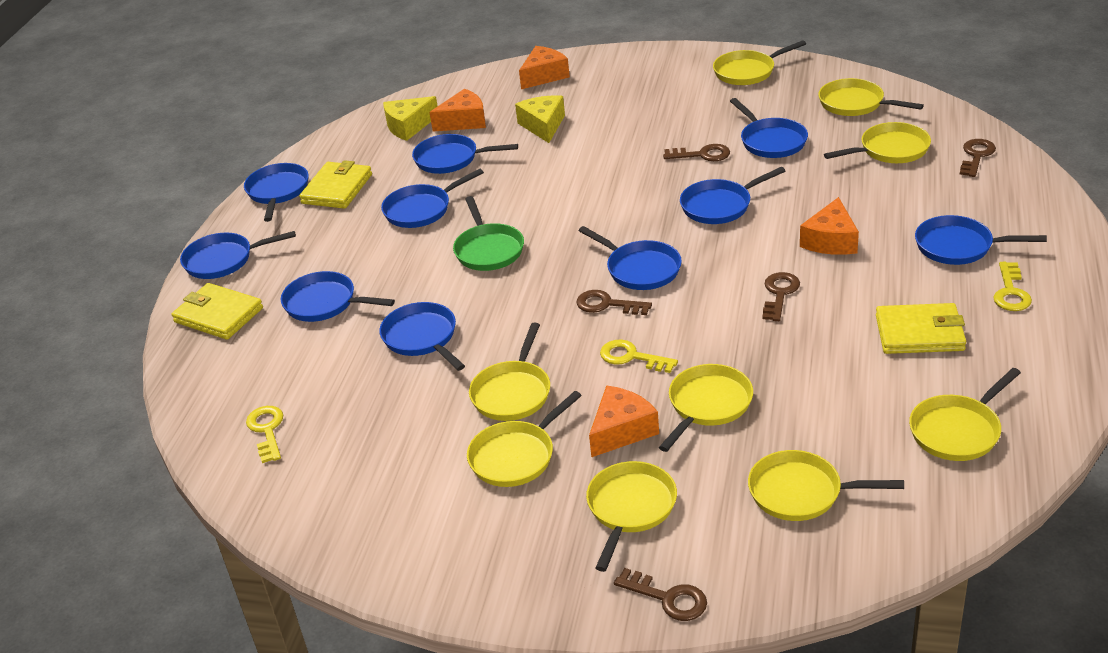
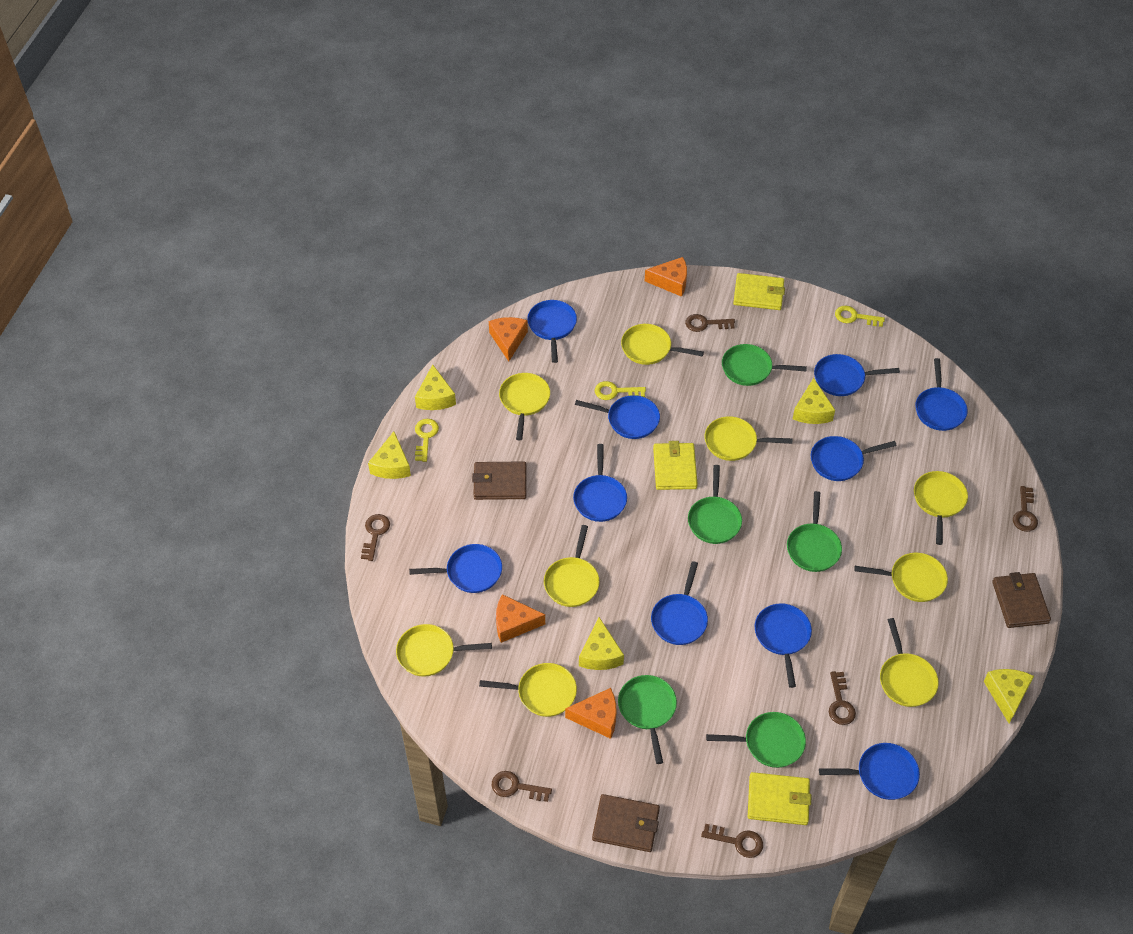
brown key: 5 -> 6
brown wallet: 0 -> 3
green pan: 1 -> 5
yellow cheese: 2 -> 5

